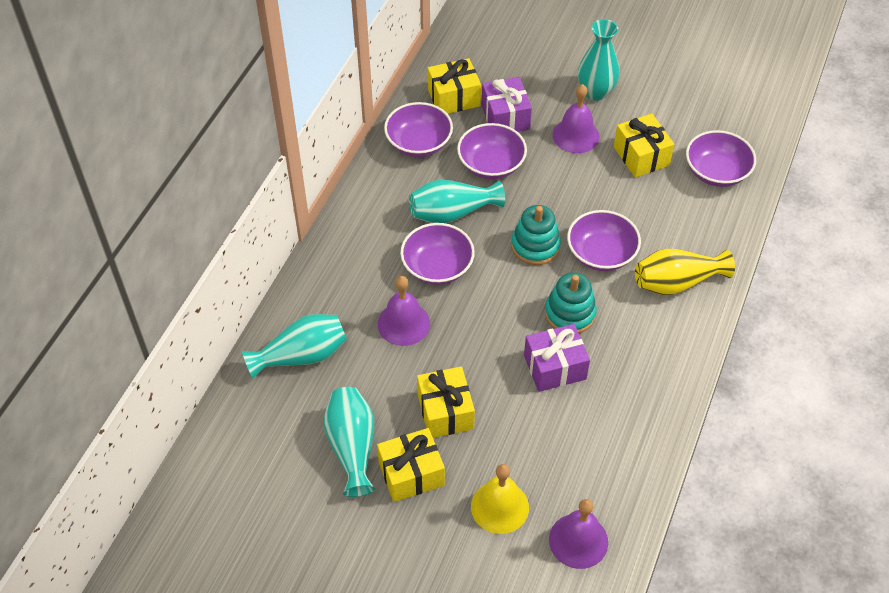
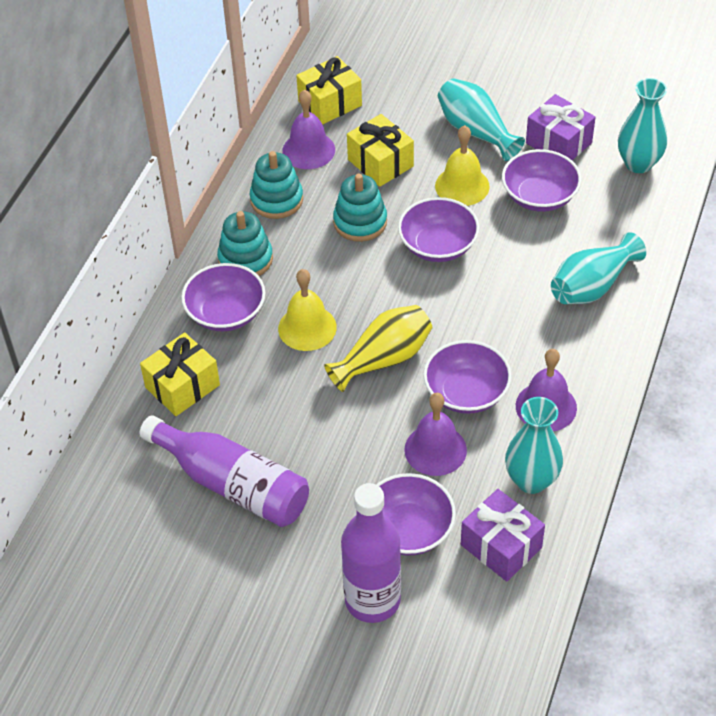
purple bottle: 0 -> 2
turquoise stacking toy: 2 -> 3
yellow bell: 1 -> 2
yellow gift: 4 -> 3

